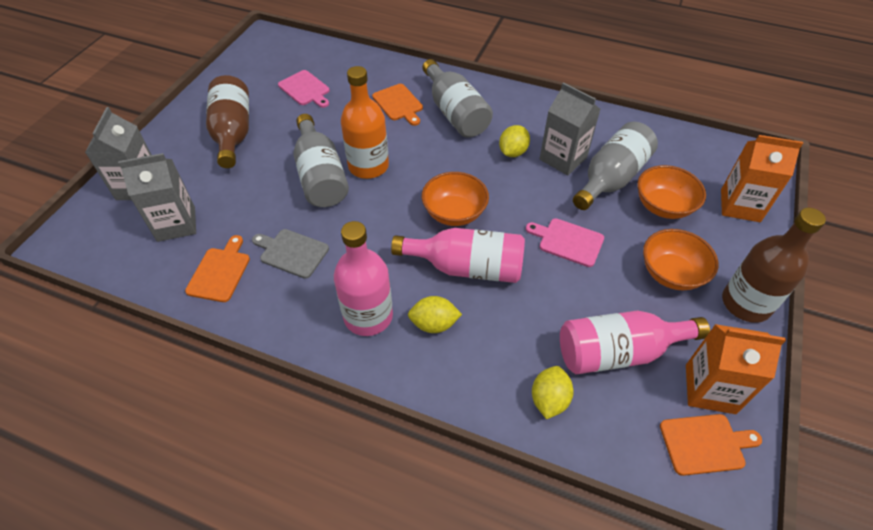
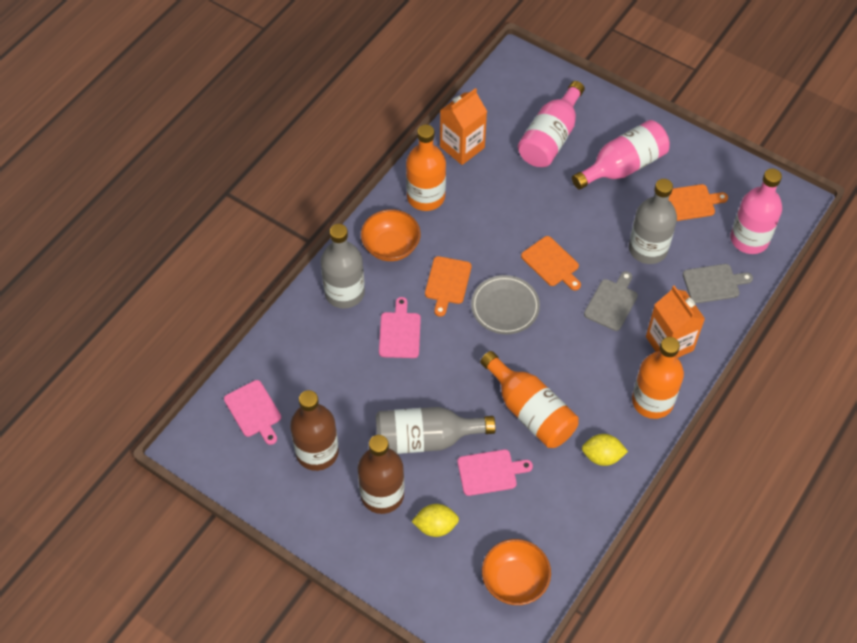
grey carton: 3 -> 0
grey cutting board: 1 -> 2
grey plate: 0 -> 1
orange bottle: 1 -> 3
orange bowl: 3 -> 2
pink cutting board: 2 -> 3
yellow lemon: 3 -> 2

